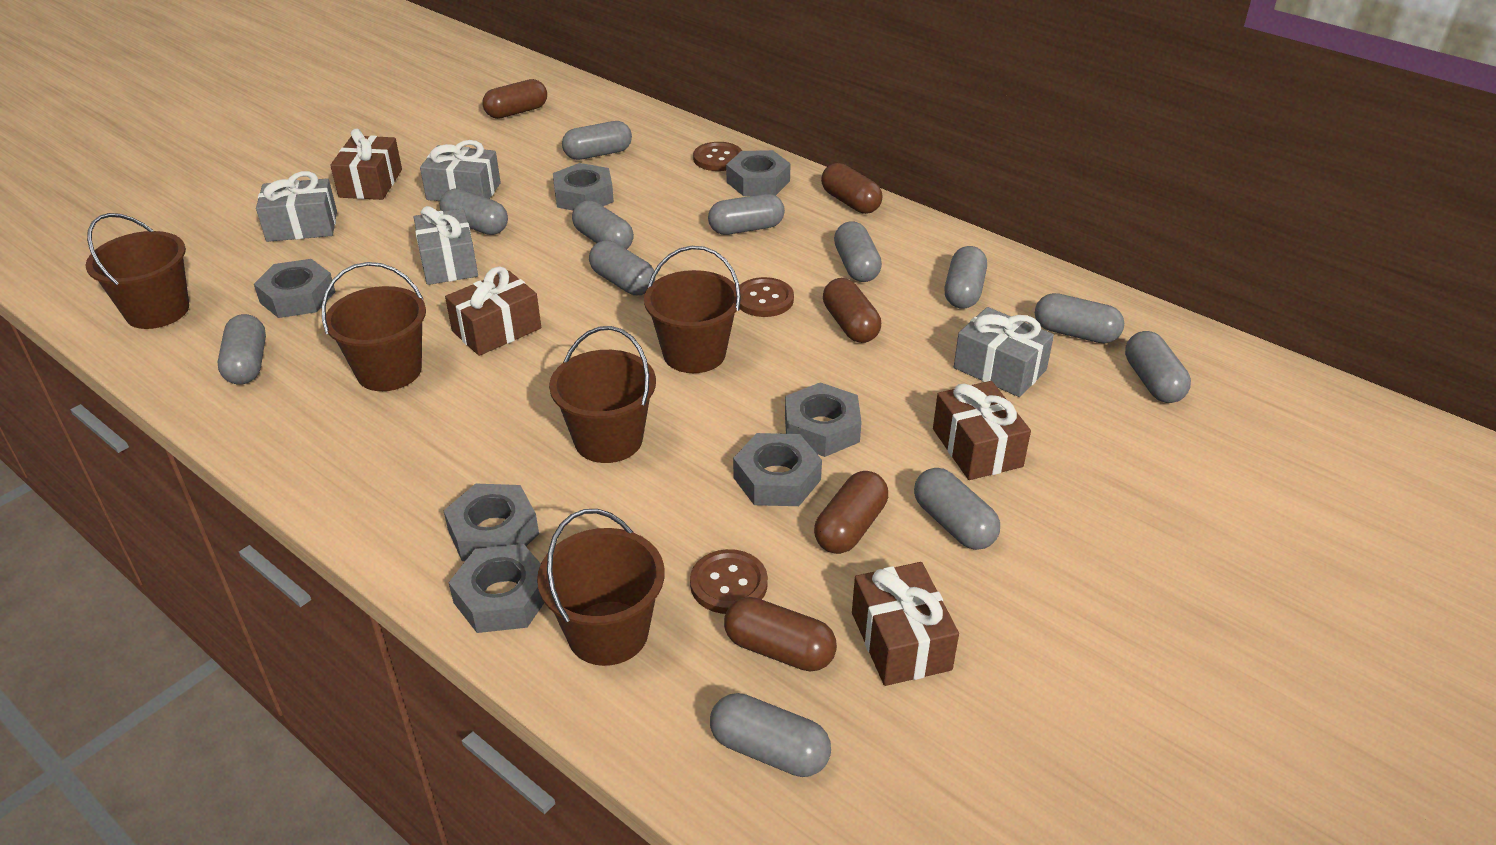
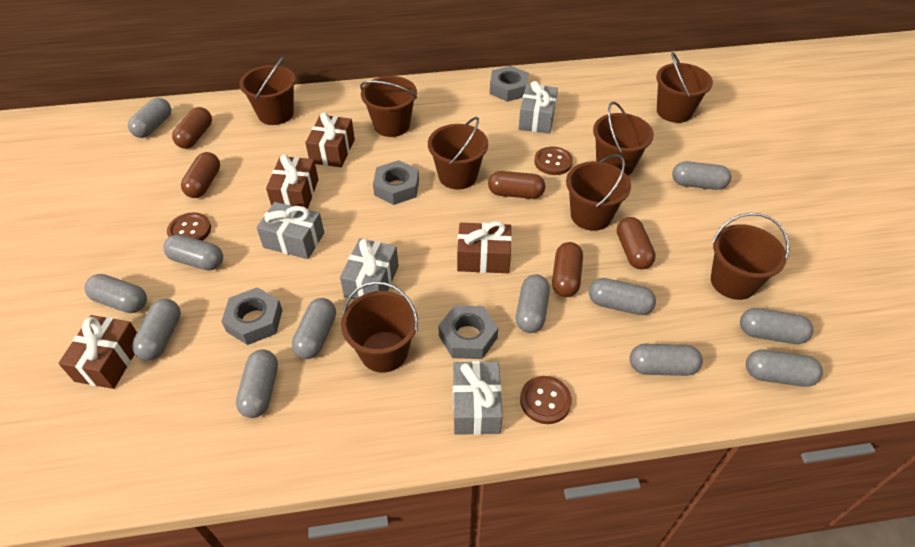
brown bucket: 5 -> 8
grey nut: 7 -> 4

